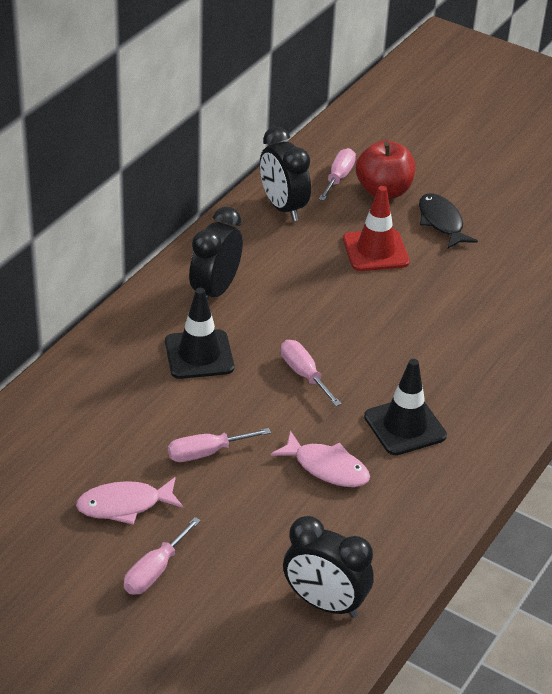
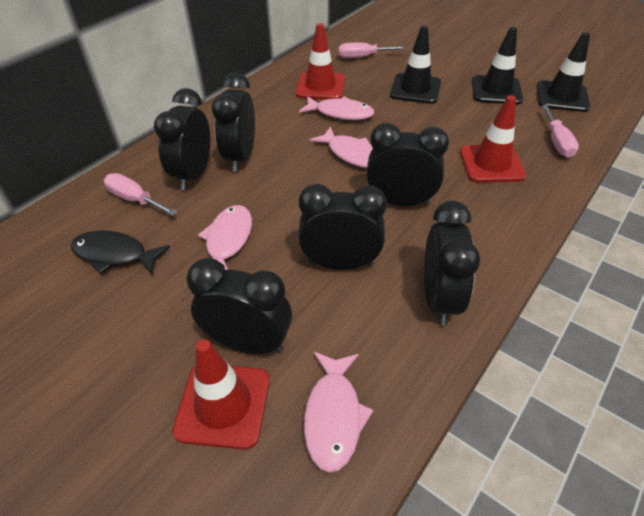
black clock: 3 -> 6
black traffic cone: 2 -> 3
pink fish: 2 -> 4
pink screwdriver: 4 -> 3
red apple: 1 -> 0
red traffic cone: 1 -> 3

